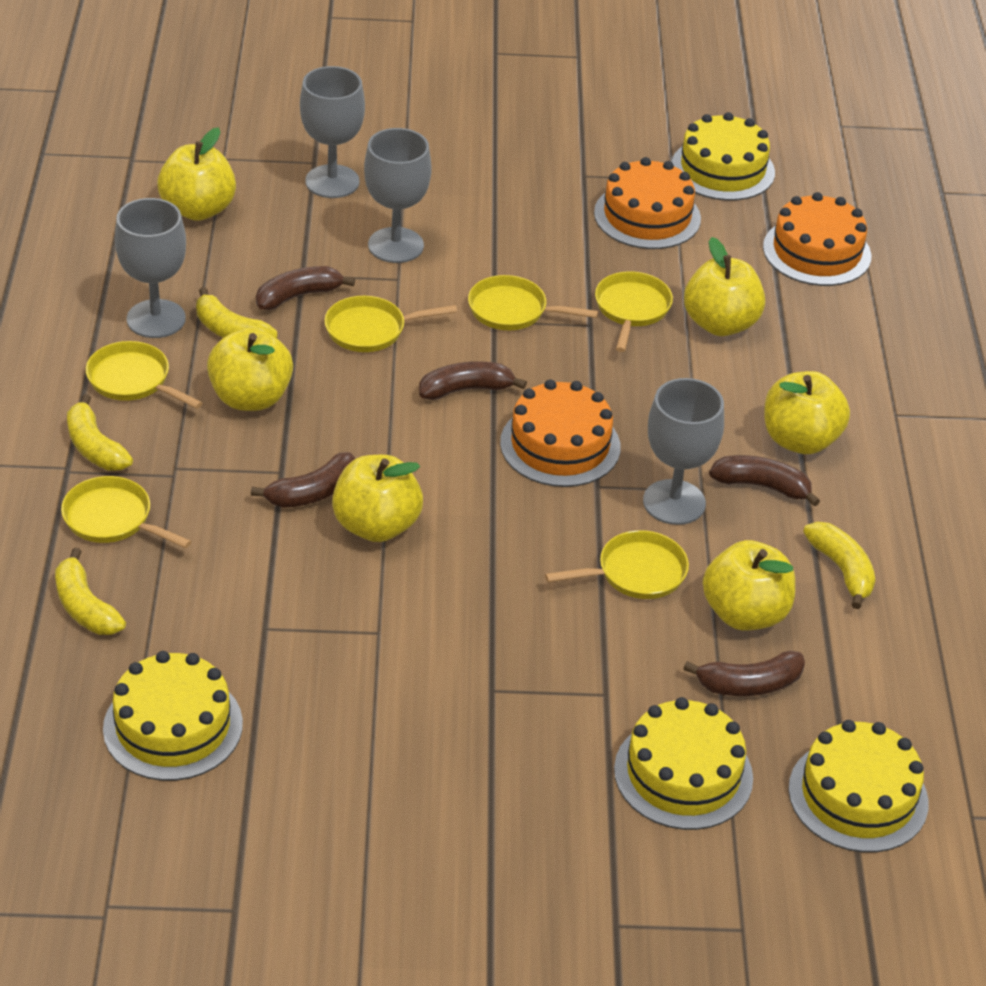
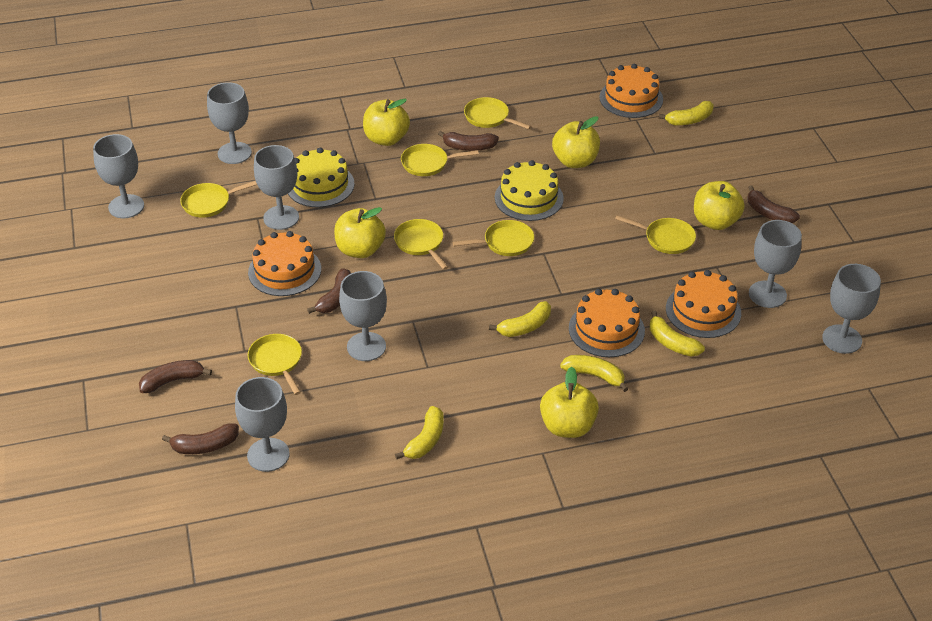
grey goblet: 4 -> 7
orange cake: 3 -> 4
yellow apple: 6 -> 5
yellow banana: 4 -> 5
yellow cake: 4 -> 2
yellow pan: 6 -> 7

